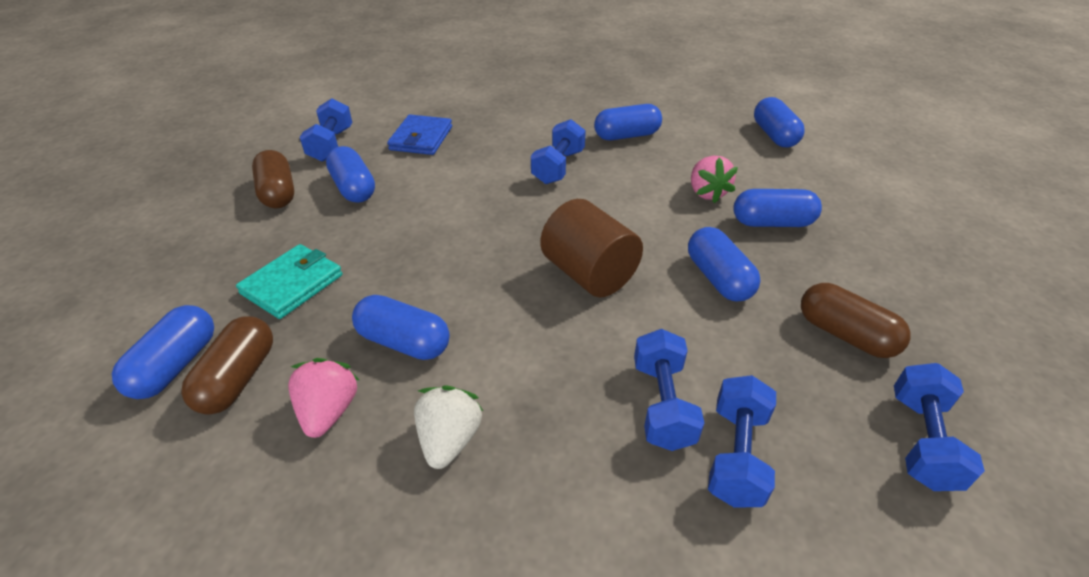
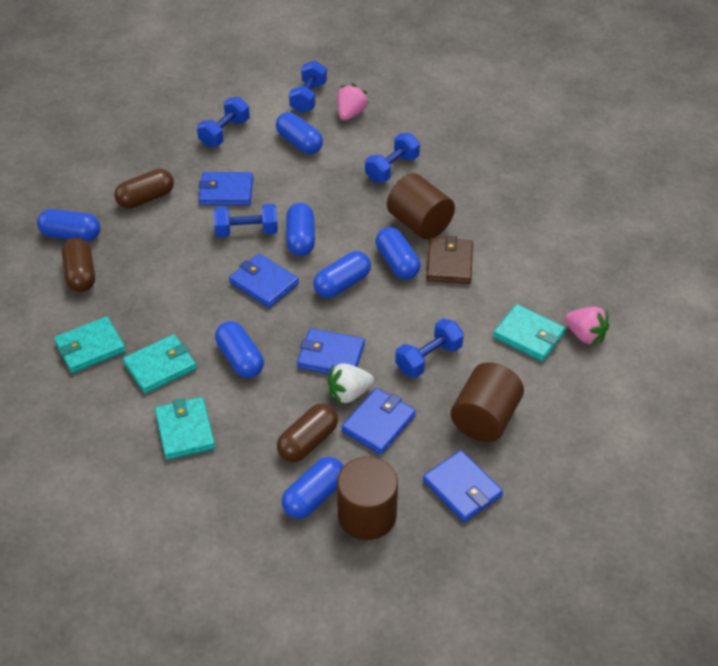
blue wallet: 1 -> 5
brown cylinder: 1 -> 3
brown wallet: 0 -> 1
turquoise wallet: 1 -> 4

